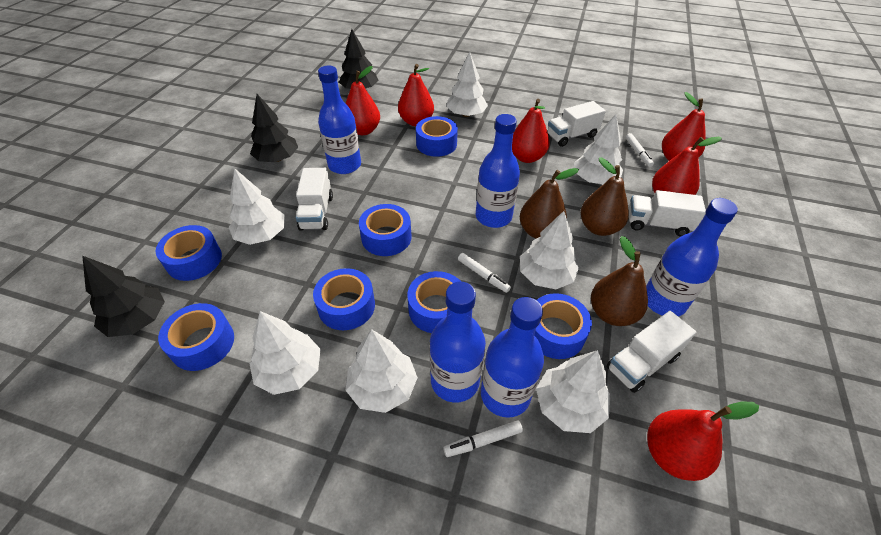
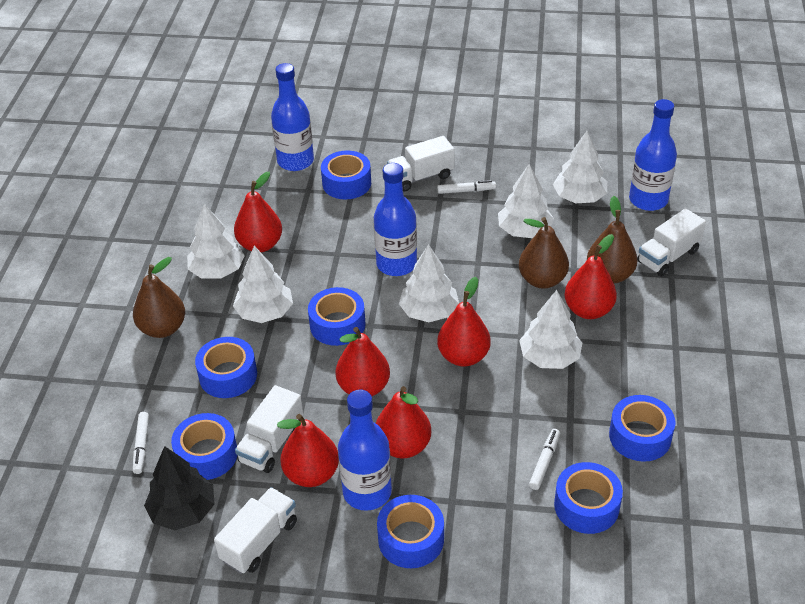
black tree: 3 -> 1
blue bottle: 5 -> 4
white tree: 7 -> 6

